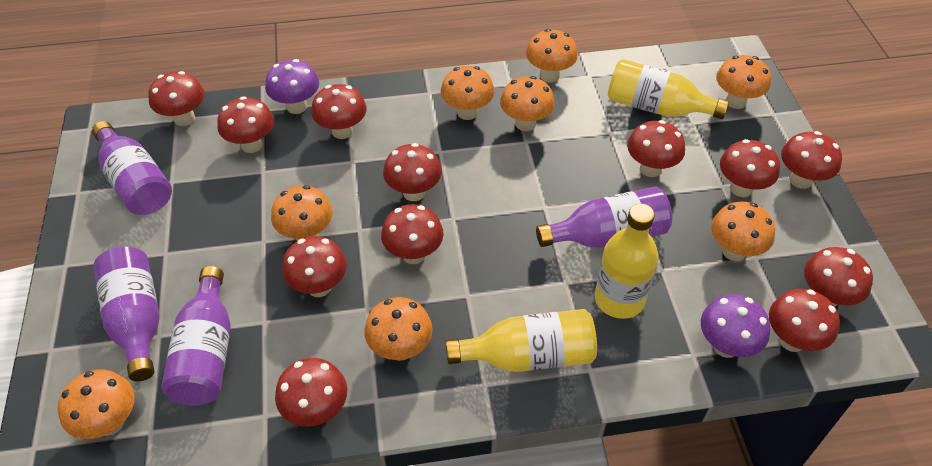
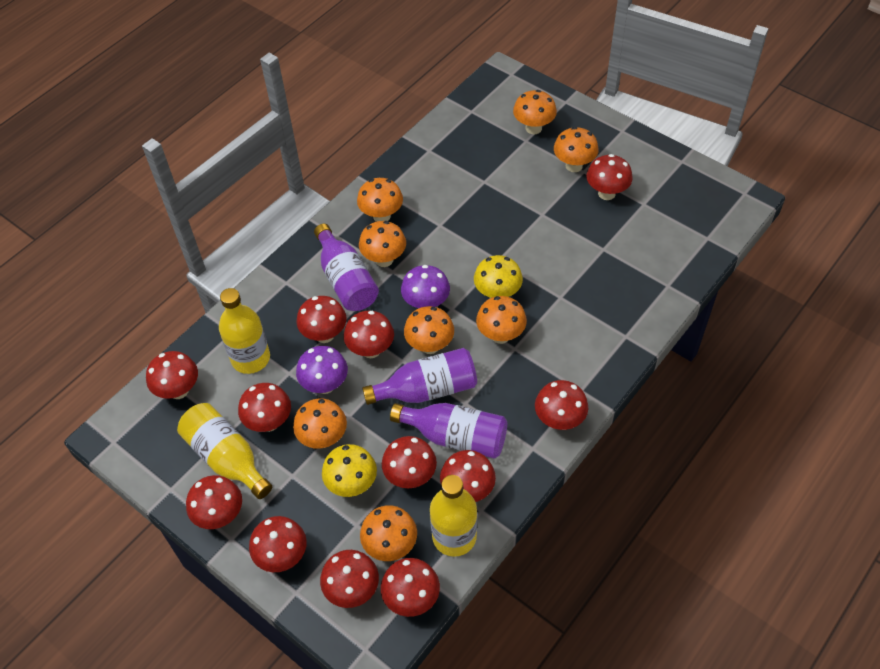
purple bottle: 4 -> 3
yellow mushroom: 0 -> 2

